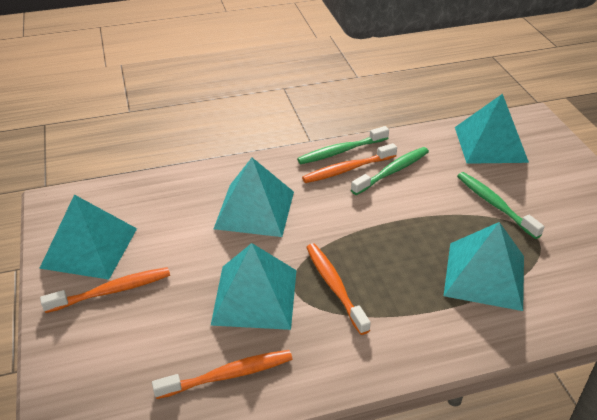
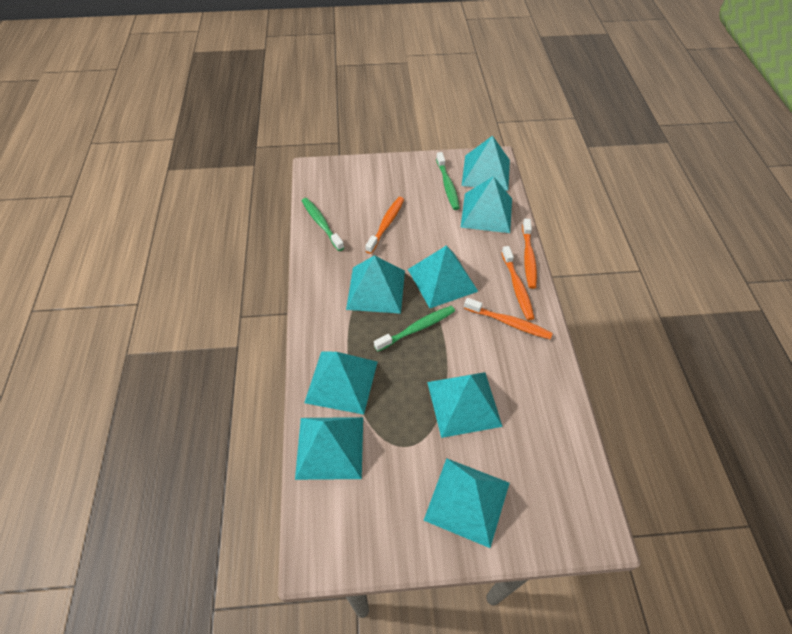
turquoise pyramid: 5 -> 8

